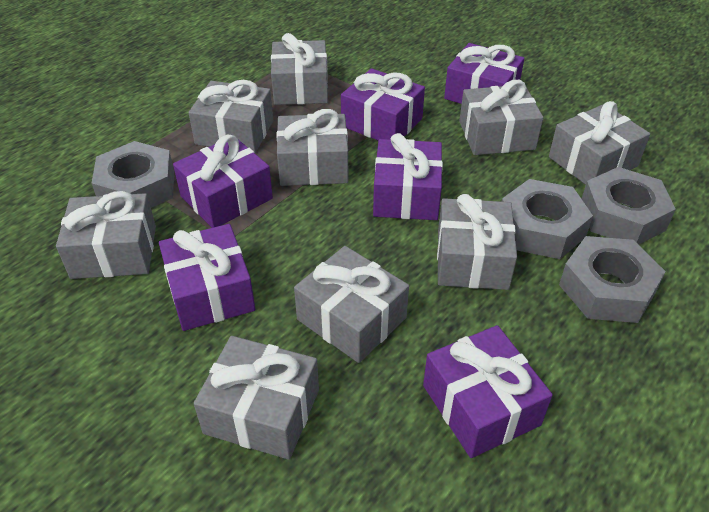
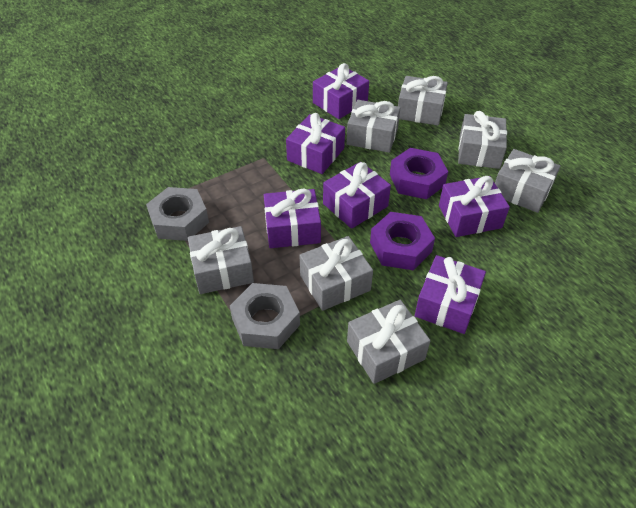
grey gift: 9 -> 7
grey nut: 4 -> 2
purple nut: 0 -> 2

